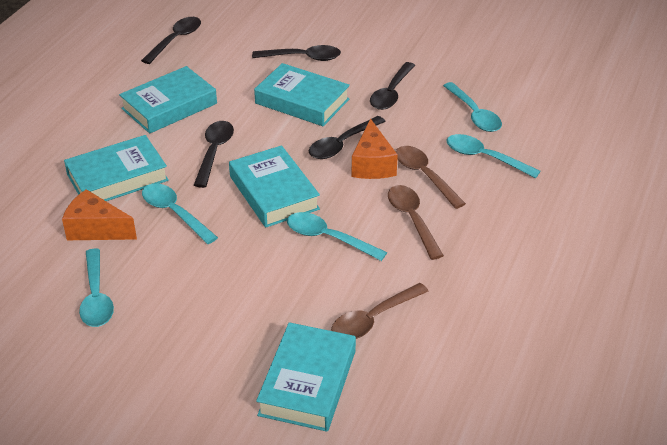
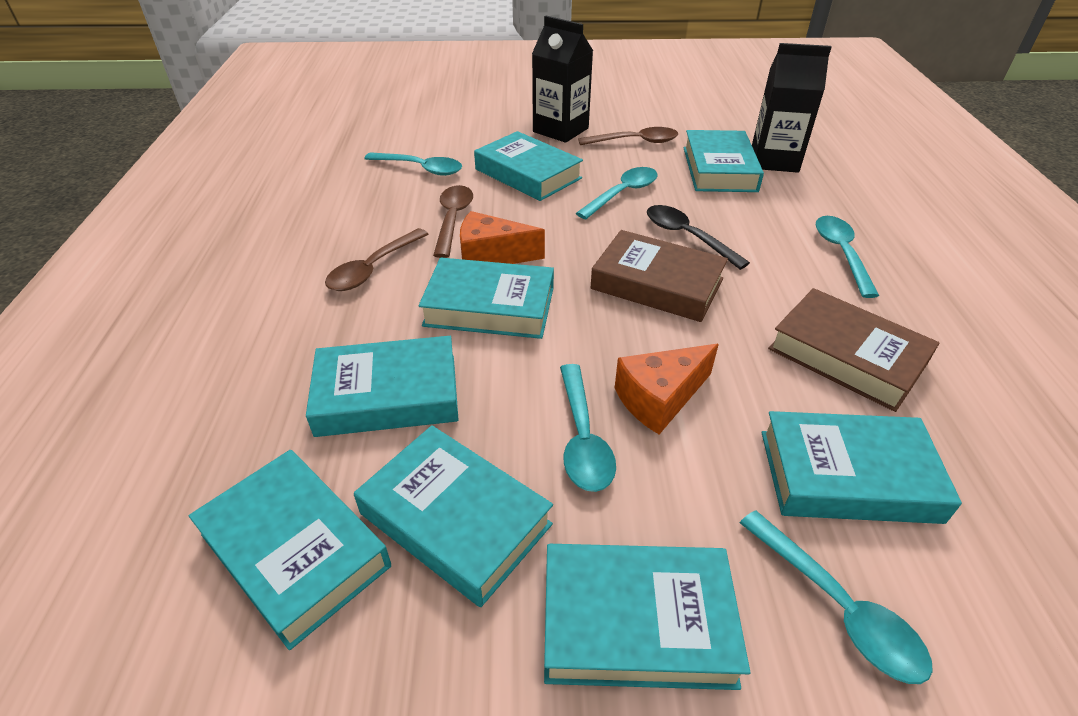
black carton: 0 -> 2
black spoon: 5 -> 1
brown book: 0 -> 2
turquoise book: 5 -> 8

